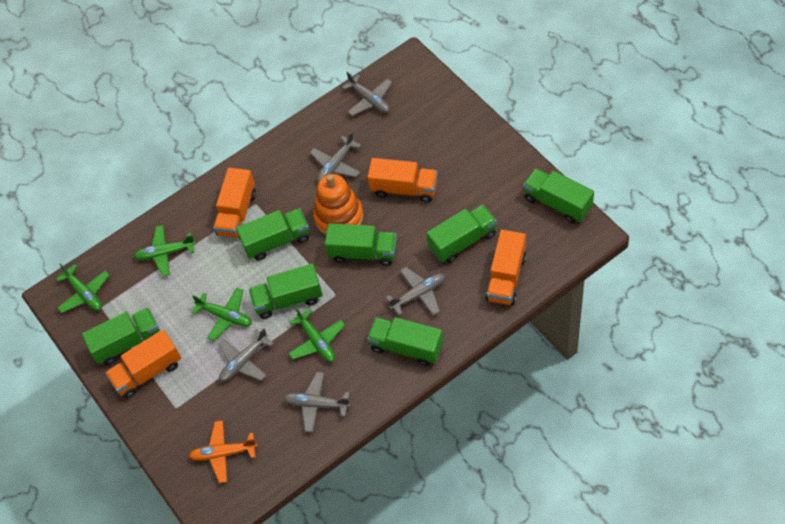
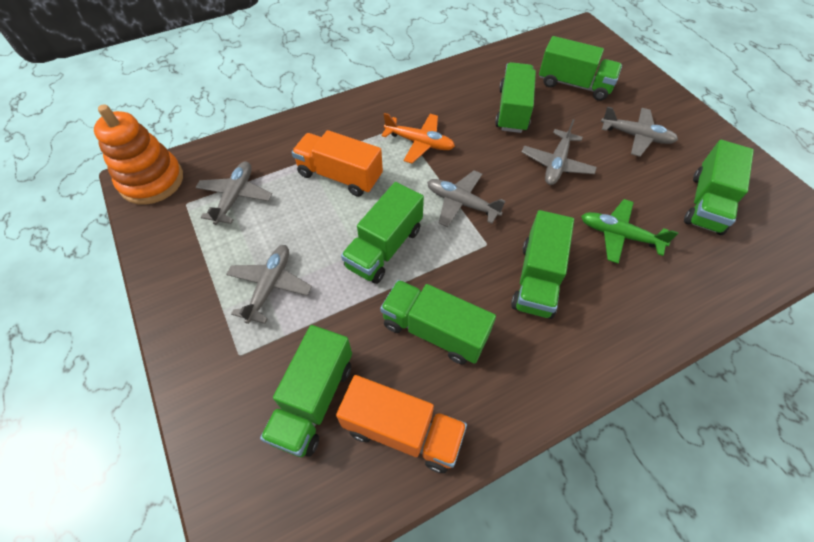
green plane: 4 -> 1
orange truck: 4 -> 2

